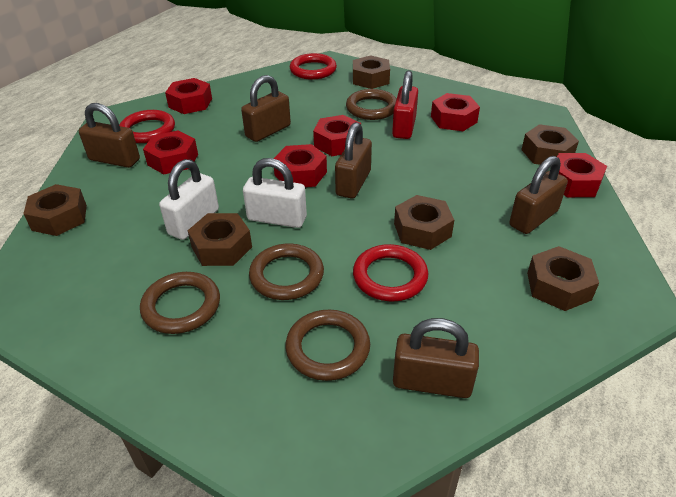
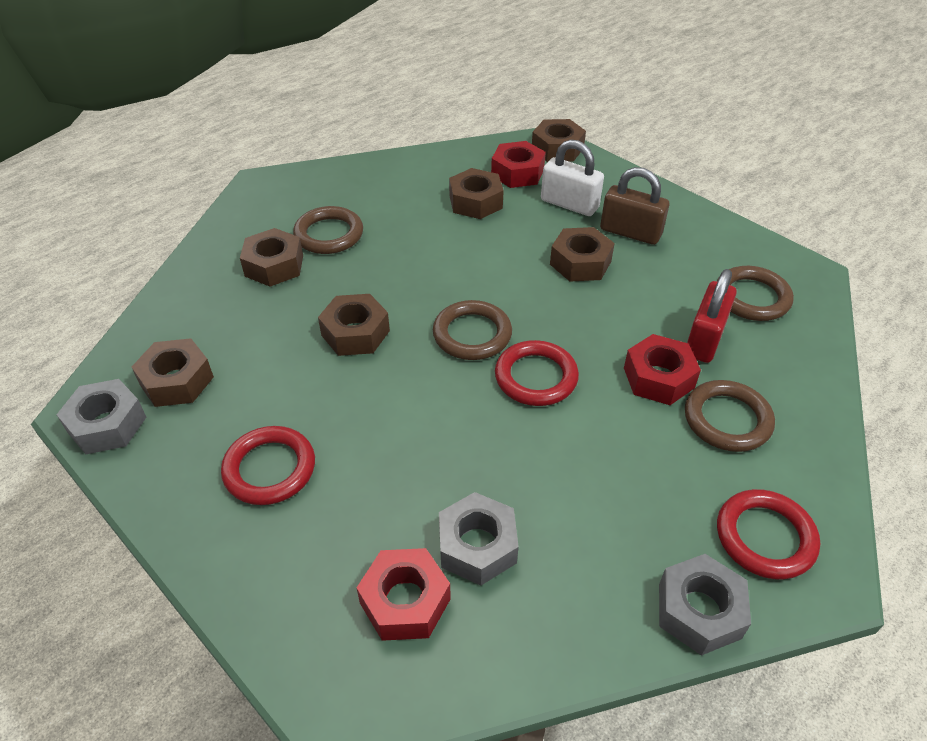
brown padlock: 5 -> 1
grey nut: 0 -> 3
red nut: 6 -> 3
white padlock: 2 -> 1

